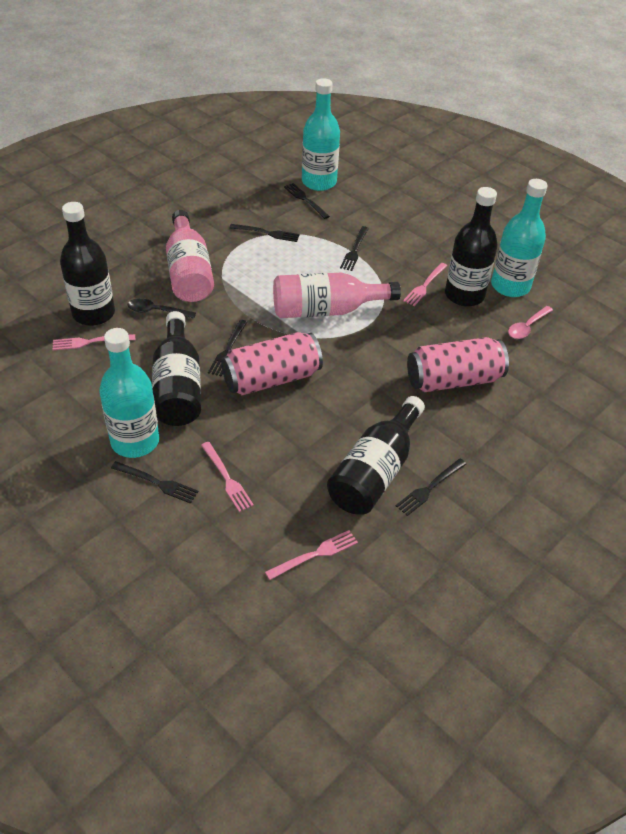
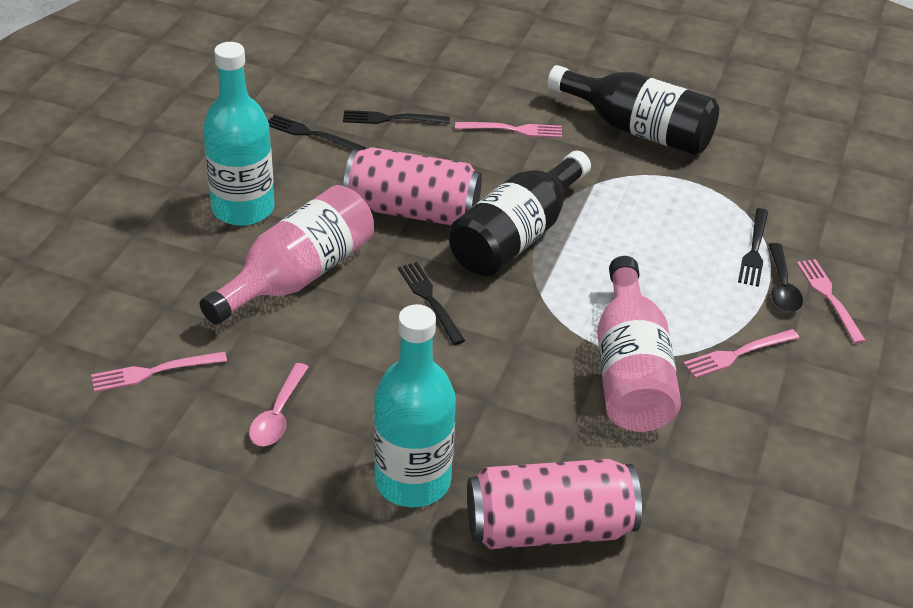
black bottle: 4 -> 2
black fork: 6 -> 4
turquoise bottle: 3 -> 2

